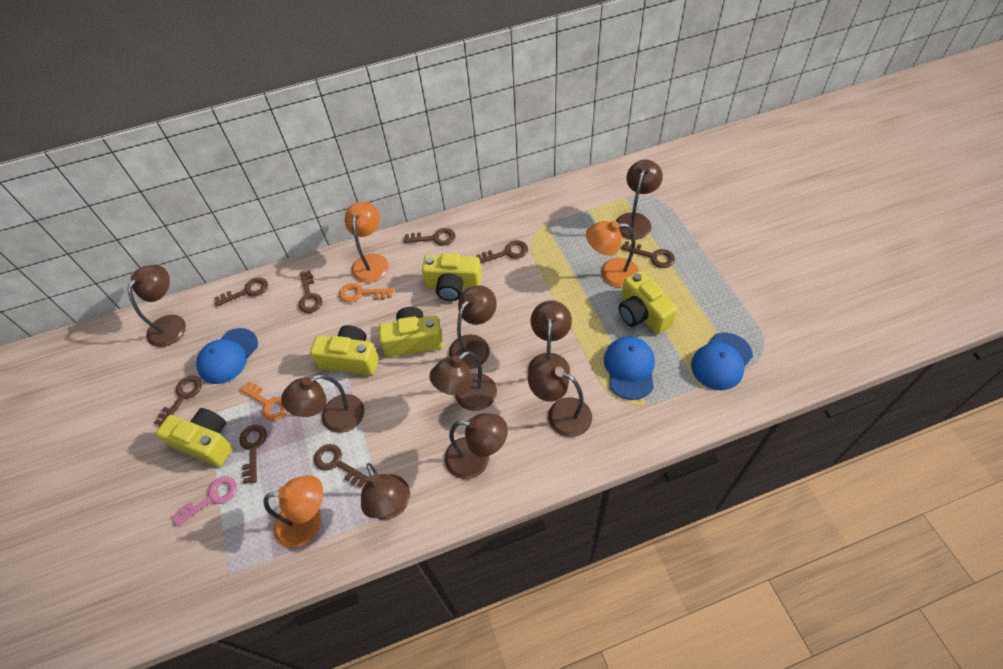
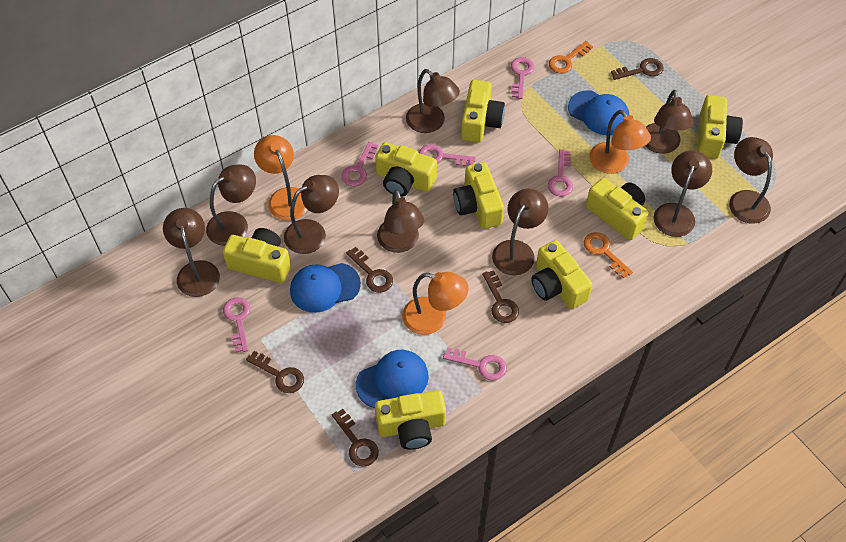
brown key: 8 -> 5
pink key: 1 -> 6
yellow camera: 5 -> 8

